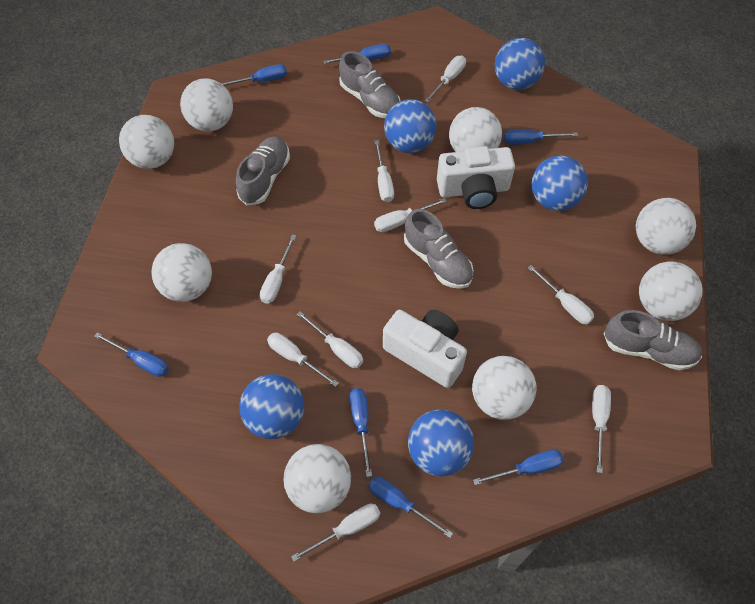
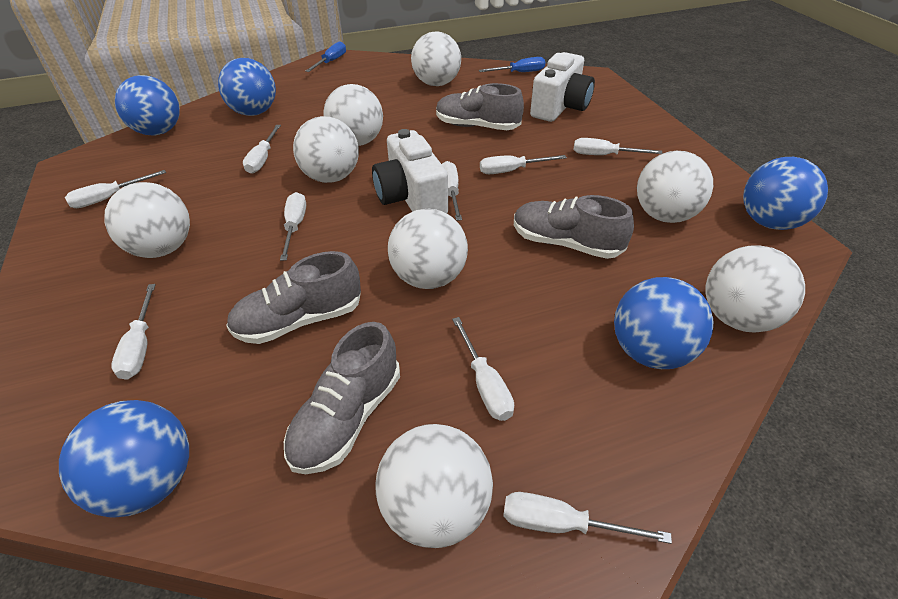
blue screwdriver: 7 -> 2

